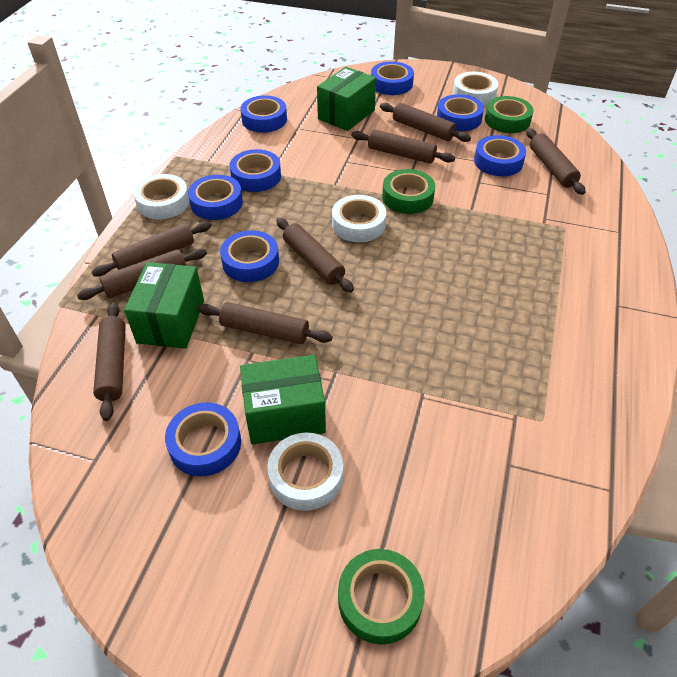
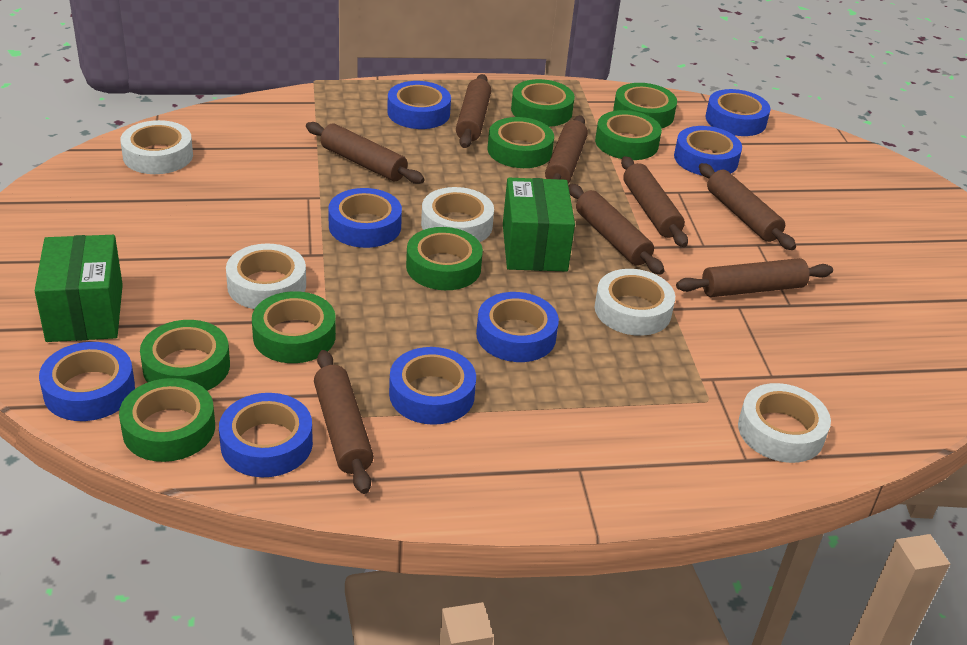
green box: 3 -> 2
green tape: 3 -> 8
white tape: 4 -> 5

